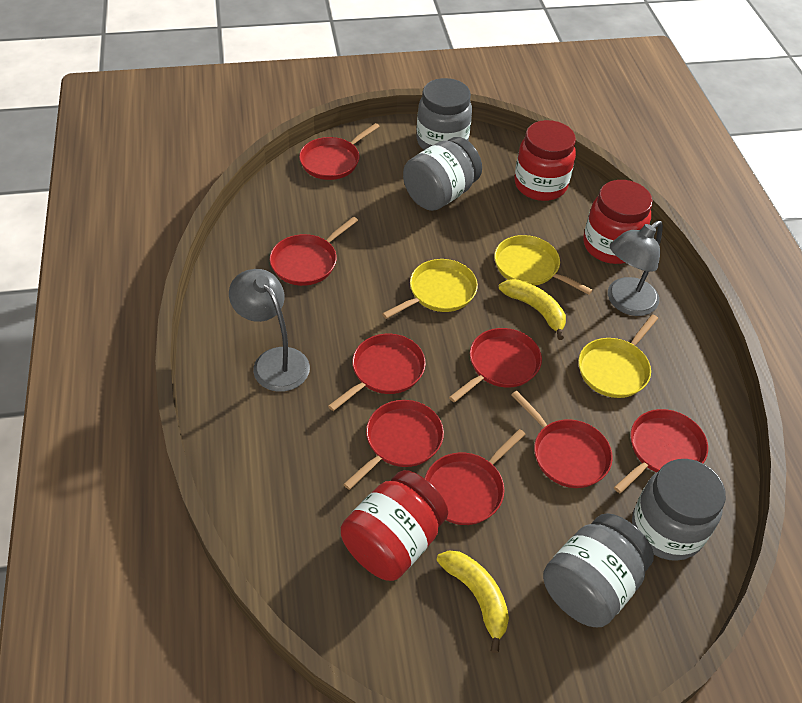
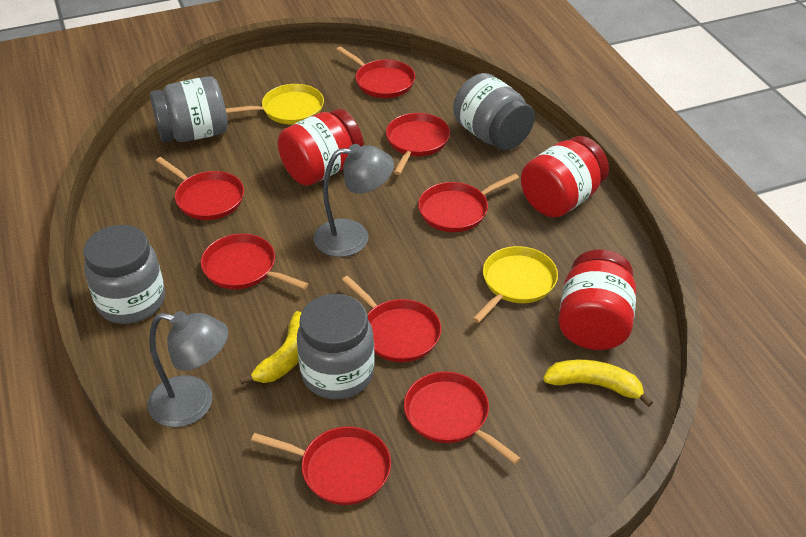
yellow pan: 3 -> 2

